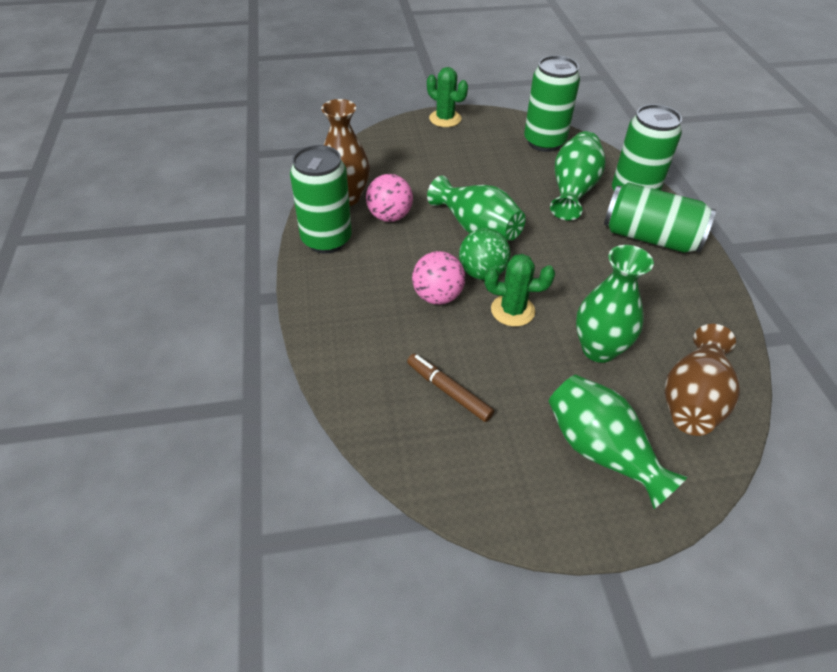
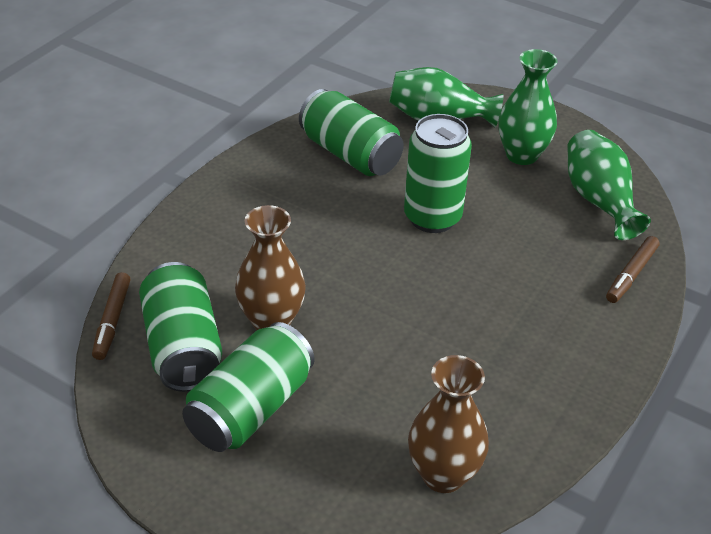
brown marker: 1 -> 2
green ball: 1 -> 0
green cactus: 2 -> 0
green vase: 4 -> 3
pink ball: 2 -> 0

